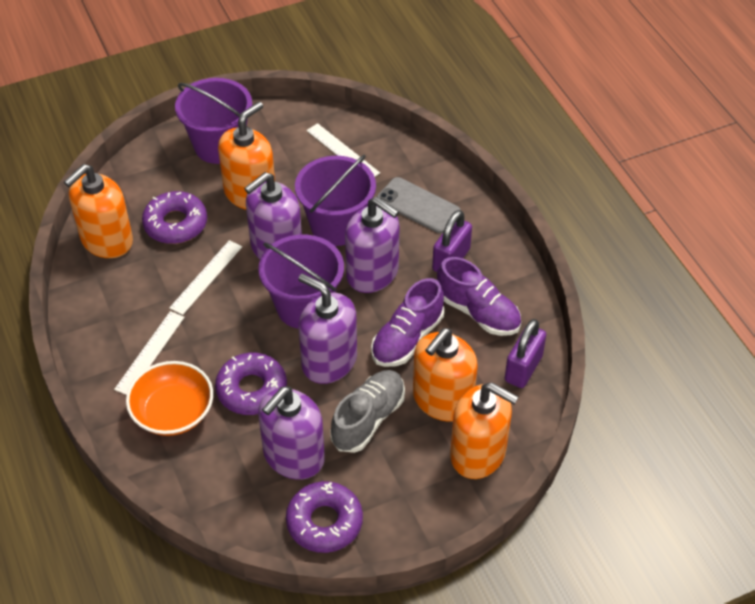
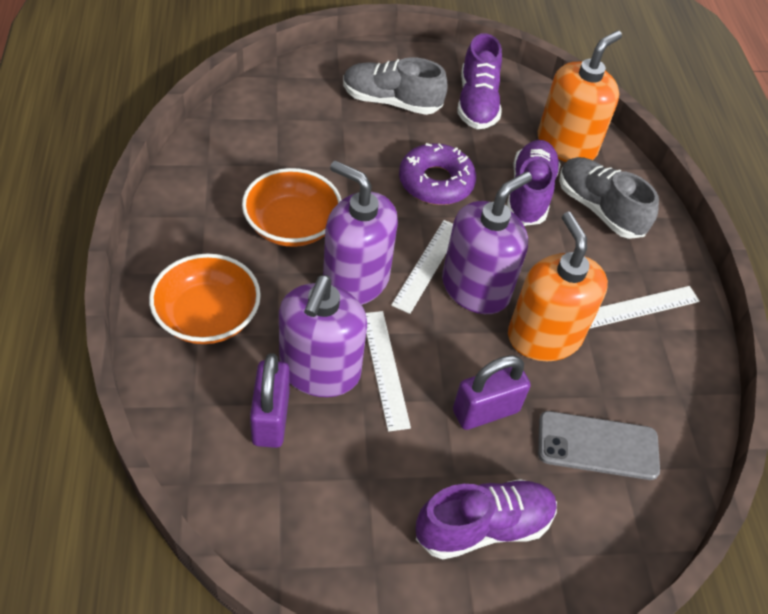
grey shoe: 1 -> 2
orange bowl: 1 -> 2
orange soap dispenser: 4 -> 2
purple bucket: 3 -> 0
purple donut: 3 -> 1
purple shoe: 2 -> 3
purple soap dispenser: 4 -> 3

